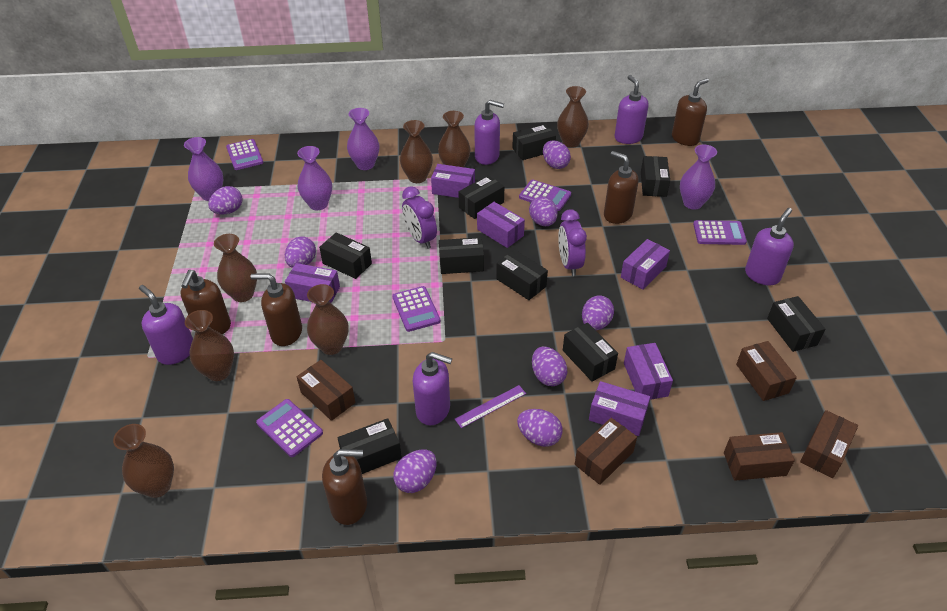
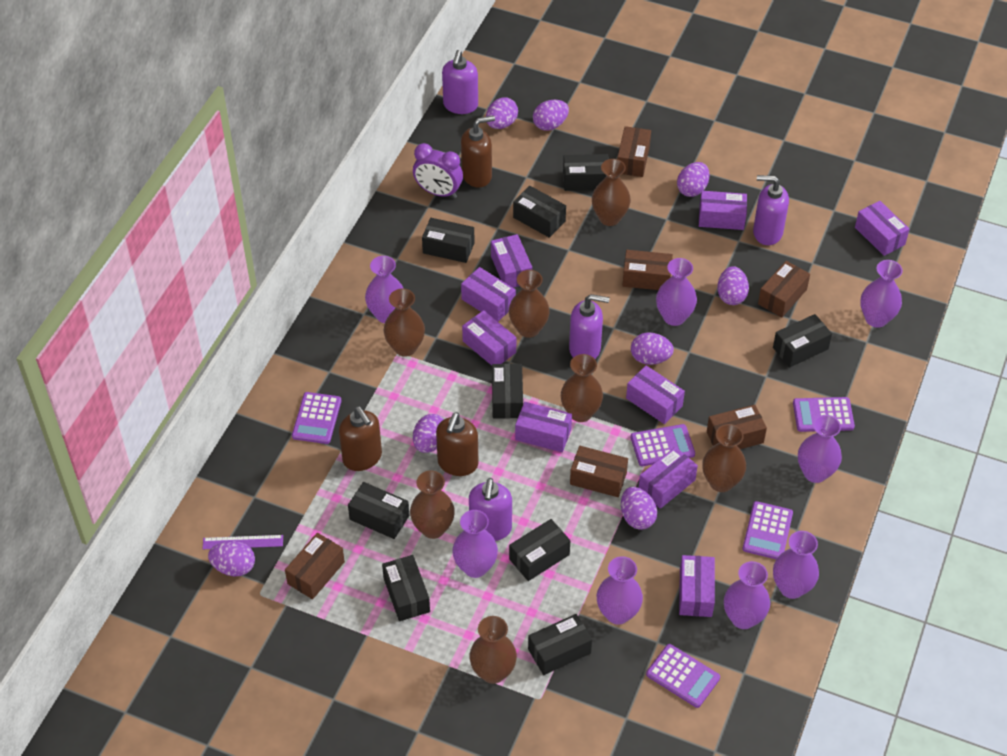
brown box: 5 -> 6
brown soap dispenser: 5 -> 3
purple box: 6 -> 9
purple clock: 2 -> 1
purple soap dispenser: 5 -> 4
purple vase: 4 -> 8

